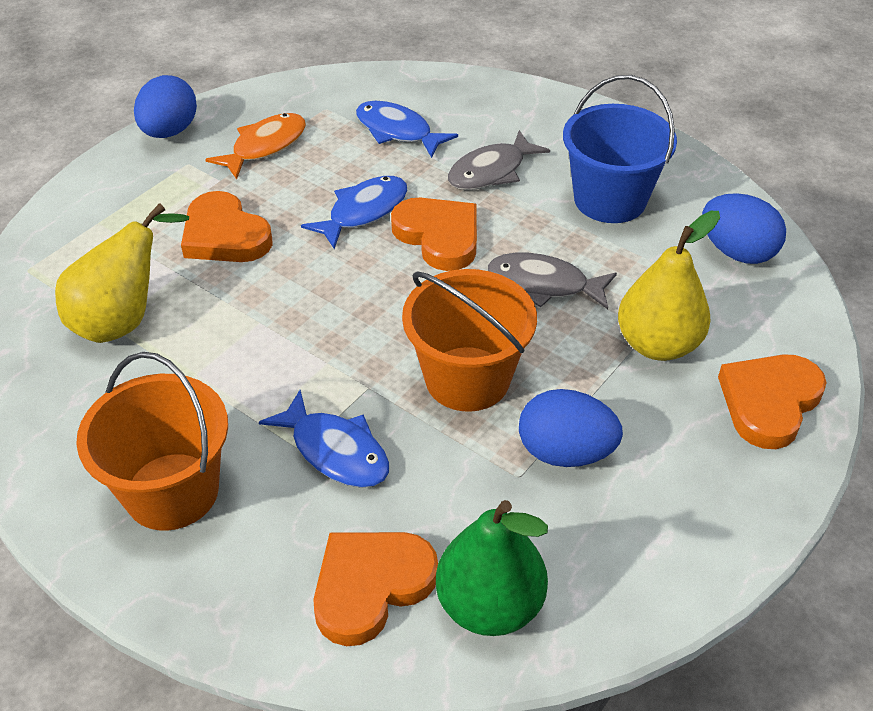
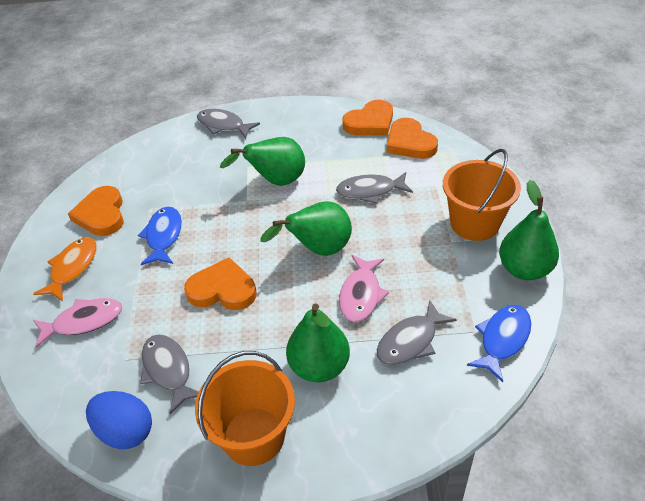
blue bucket: 1 -> 0
blue egg: 3 -> 1
blue fish: 3 -> 2
green pear: 1 -> 4
grey fish: 2 -> 4
pink fish: 0 -> 2
yellow pear: 2 -> 0

